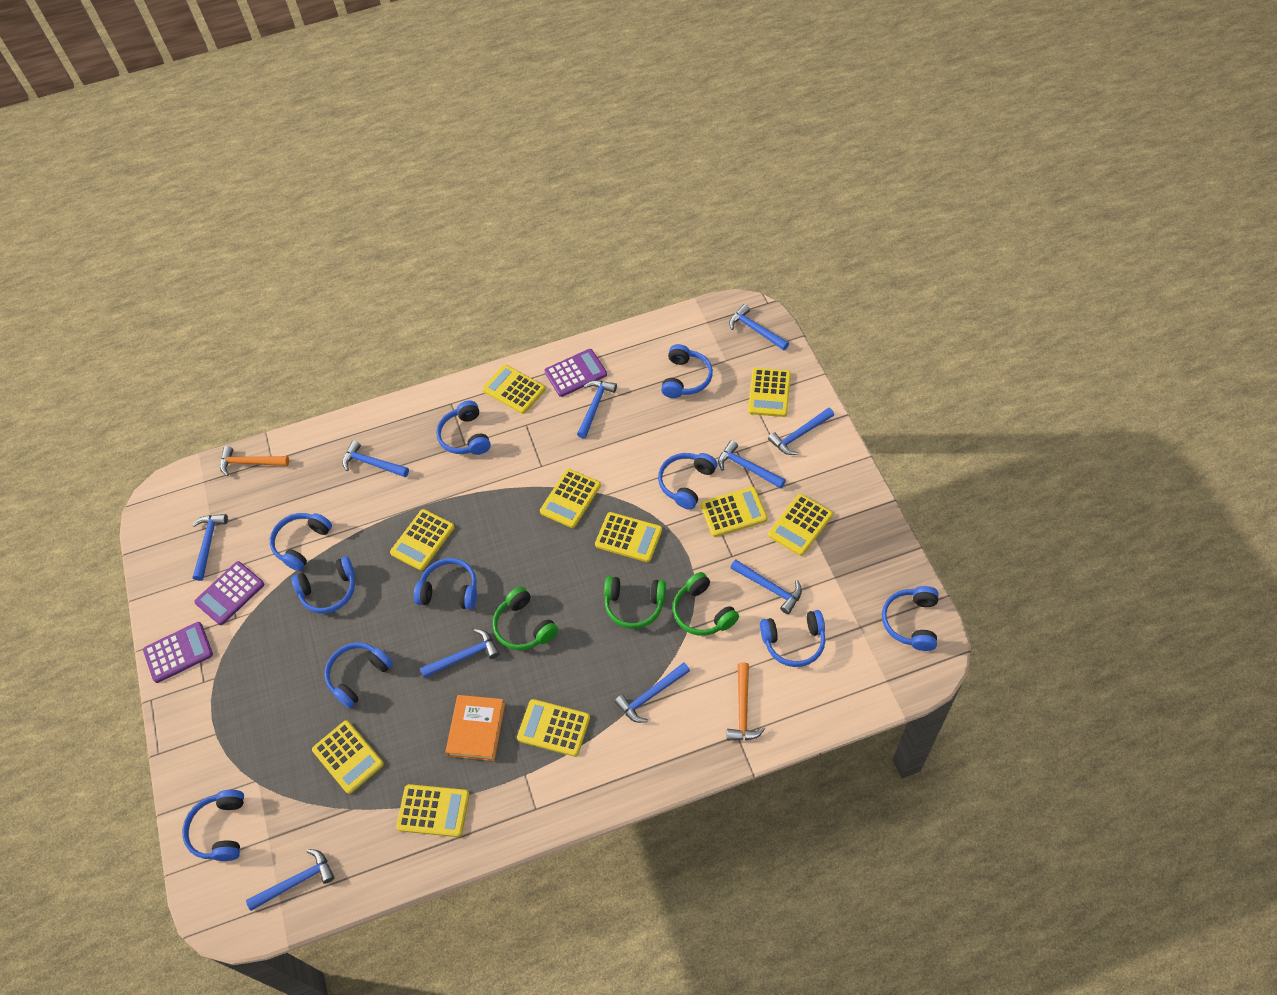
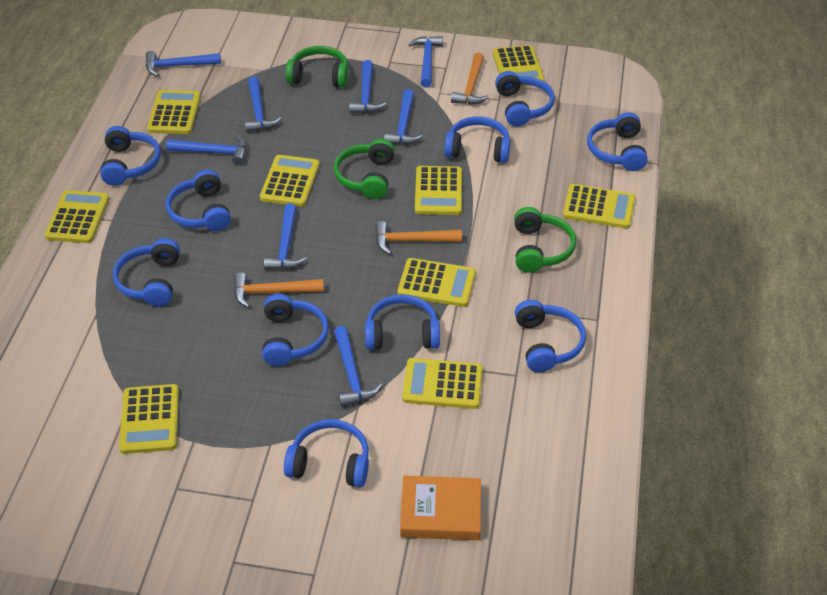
blue hammer: 10 -> 8
orange hammer: 2 -> 3
purple calculator: 3 -> 0
yellow calculator: 10 -> 9

